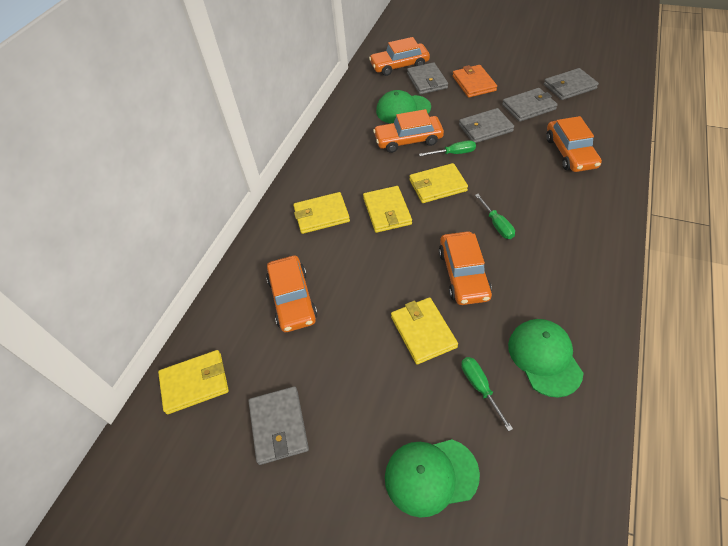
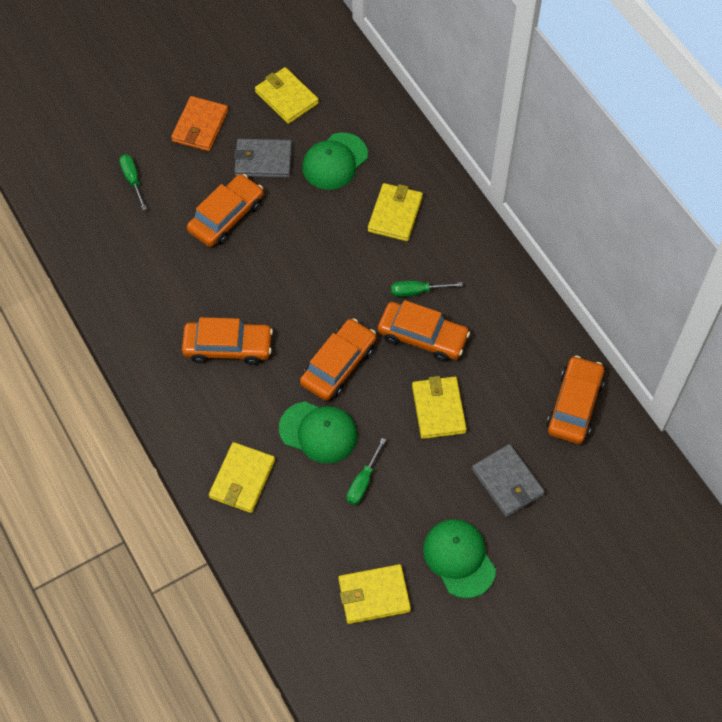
grey wallet: 5 -> 2

